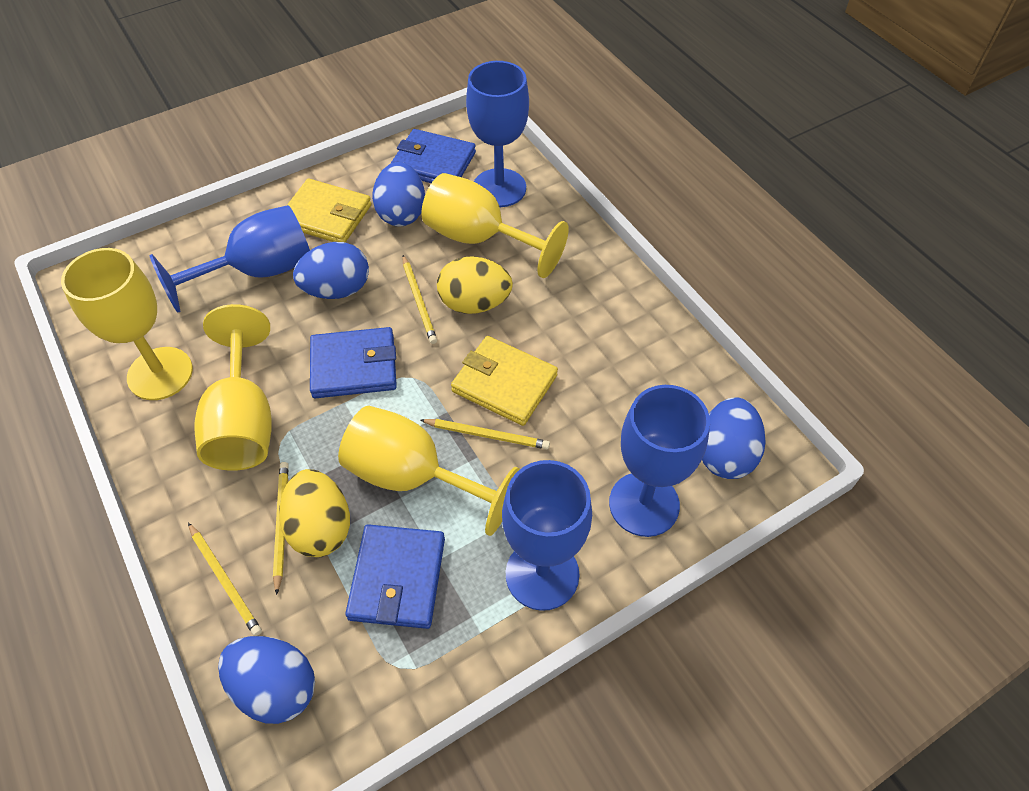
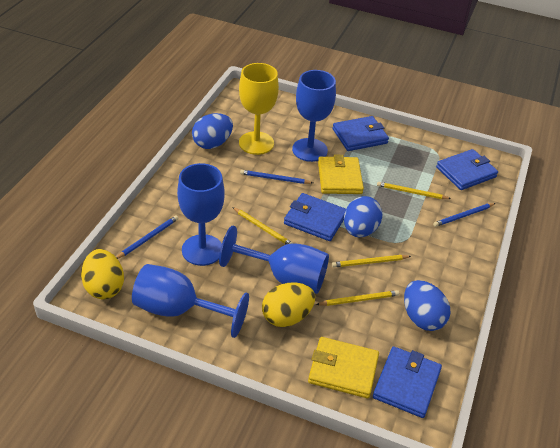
blue egg: 4 -> 3
blue pencil: 0 -> 3
blue wallet: 3 -> 4
yellow goblet: 4 -> 1

